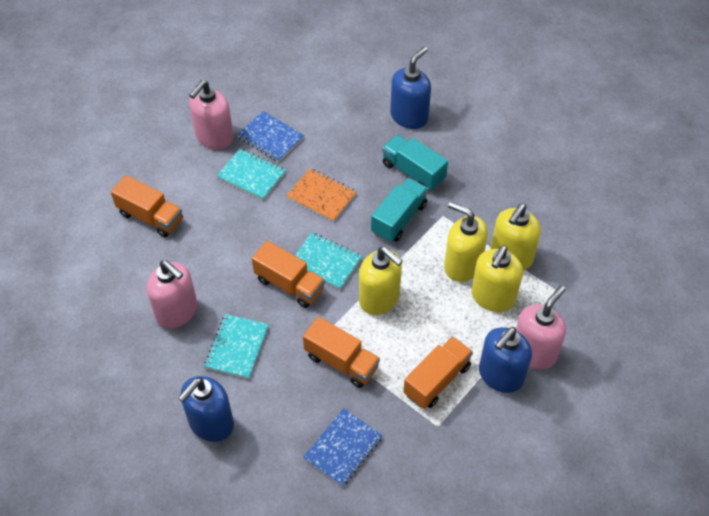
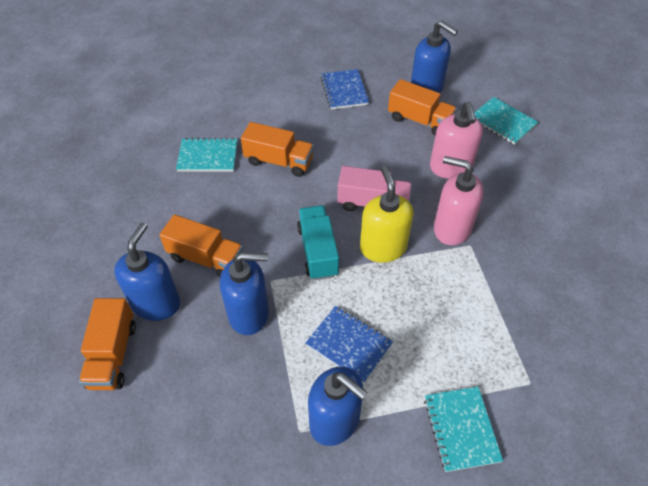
blue soap dispenser: 3 -> 4
orange notebook: 1 -> 0
pink soap dispenser: 3 -> 2
pink truck: 0 -> 1
turquoise truck: 2 -> 1
yellow soap dispenser: 4 -> 1

